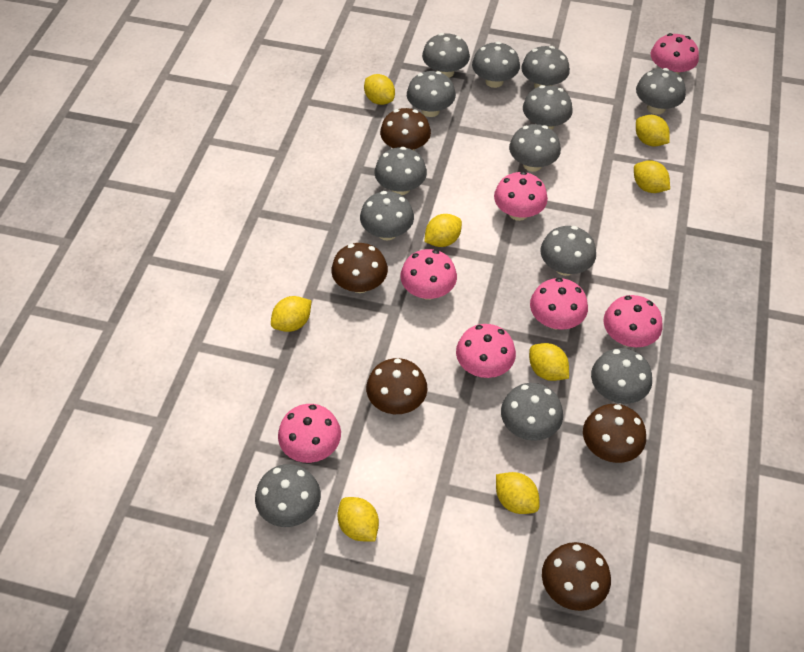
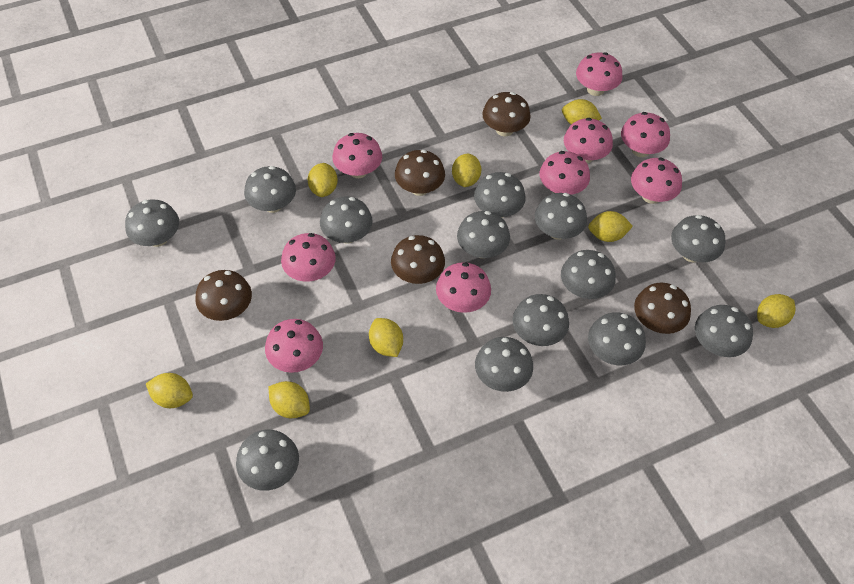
pink mushroom: 7 -> 9

